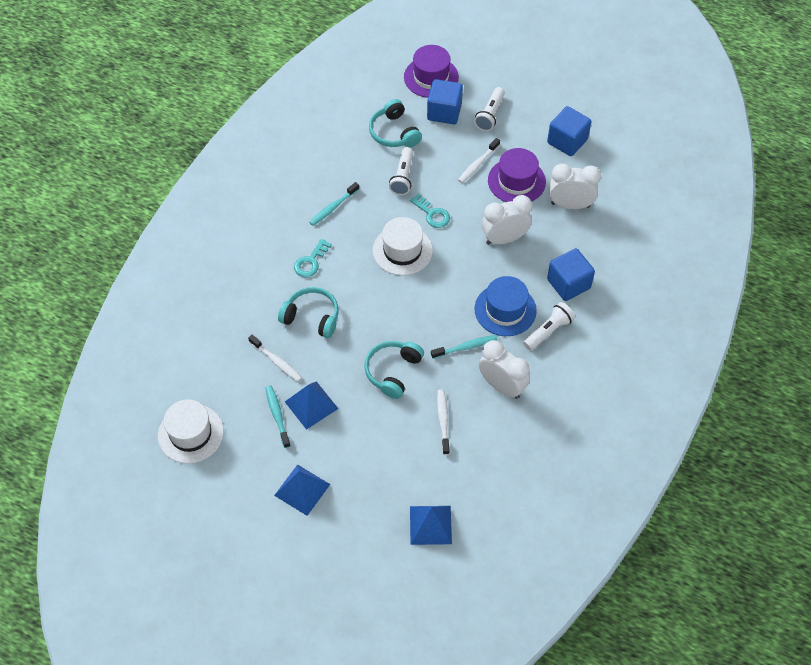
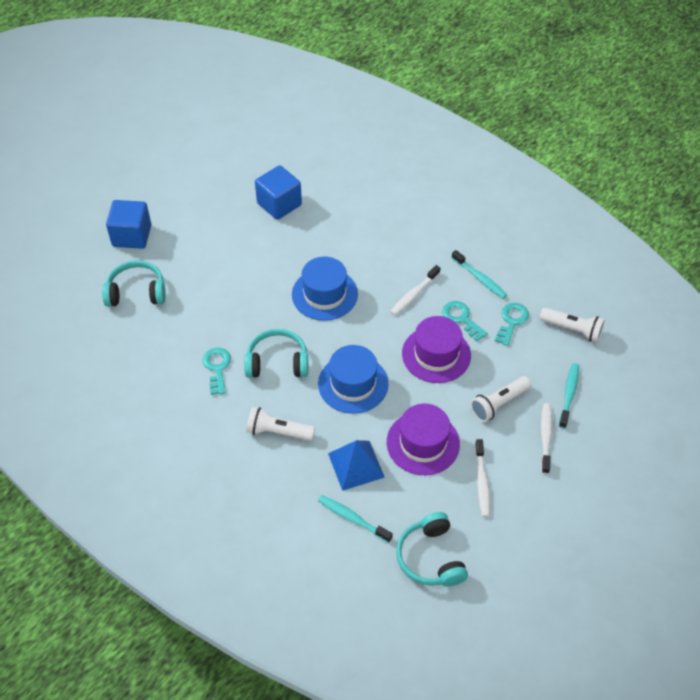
blue cube: 3 -> 2
blue hat: 1 -> 2
blue pyramid: 3 -> 1
turquoise key: 2 -> 3
white clock: 3 -> 0
white hat: 2 -> 0

